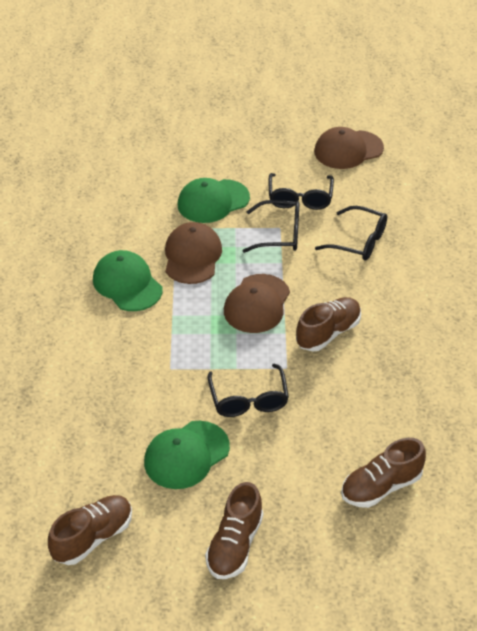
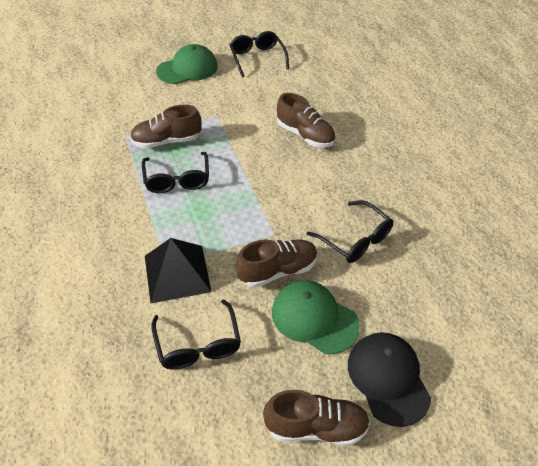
black cap: 0 -> 1
black pyramid: 0 -> 1
brown cap: 3 -> 0
green cap: 3 -> 2

